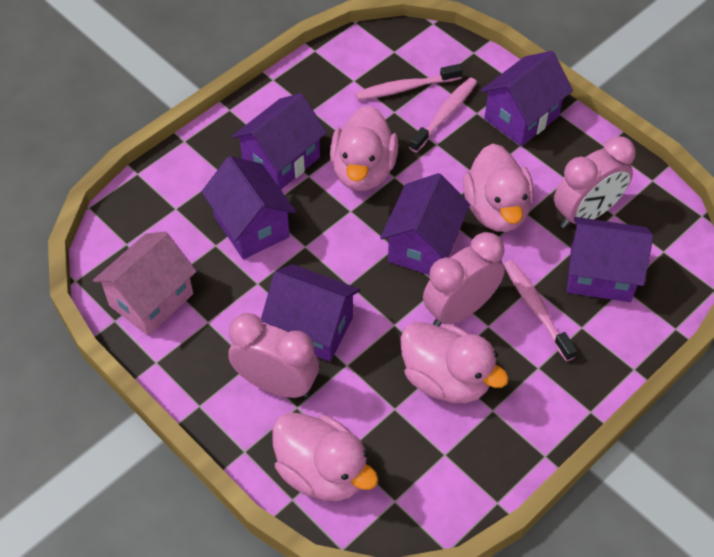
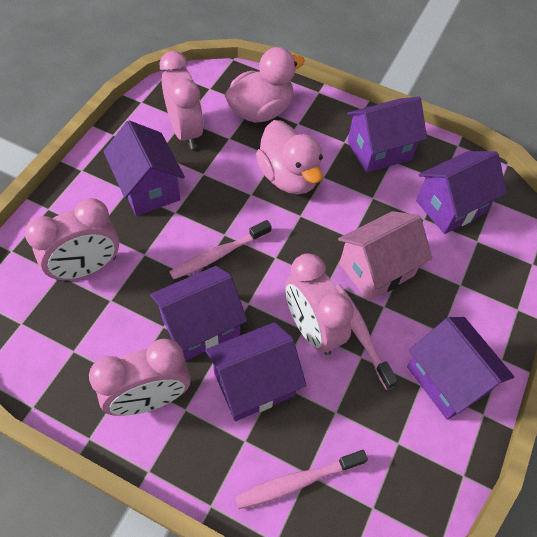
pink clock: 3 -> 4
pink duck: 4 -> 2

